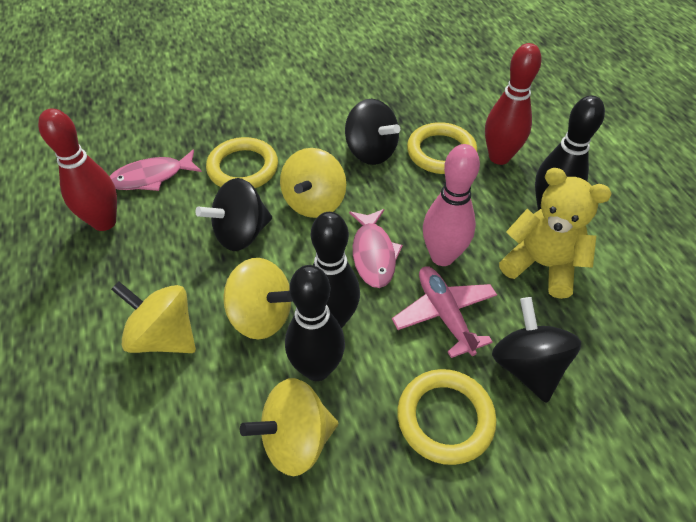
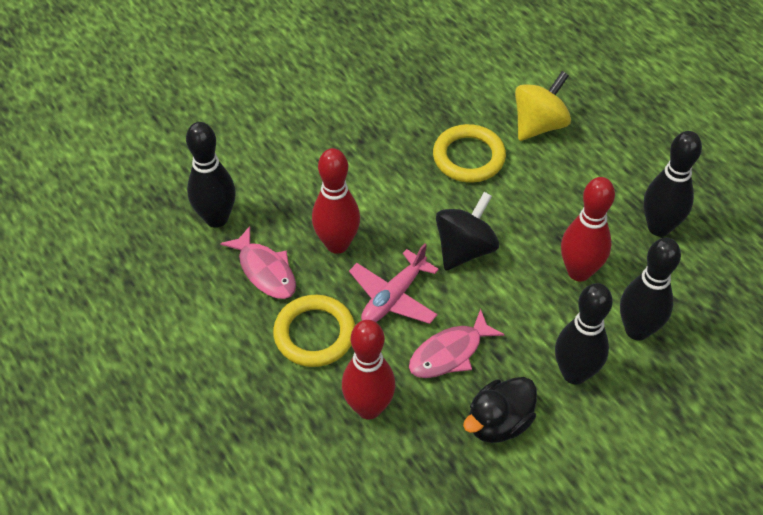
black bowling pin: 3 -> 4
black duck: 0 -> 1
black spinning top: 3 -> 1
pink bowling pin: 1 -> 0
red bowling pin: 2 -> 3
yellow ring: 3 -> 2
yellow spinning top: 4 -> 1
yellow teddy bear: 1 -> 0

